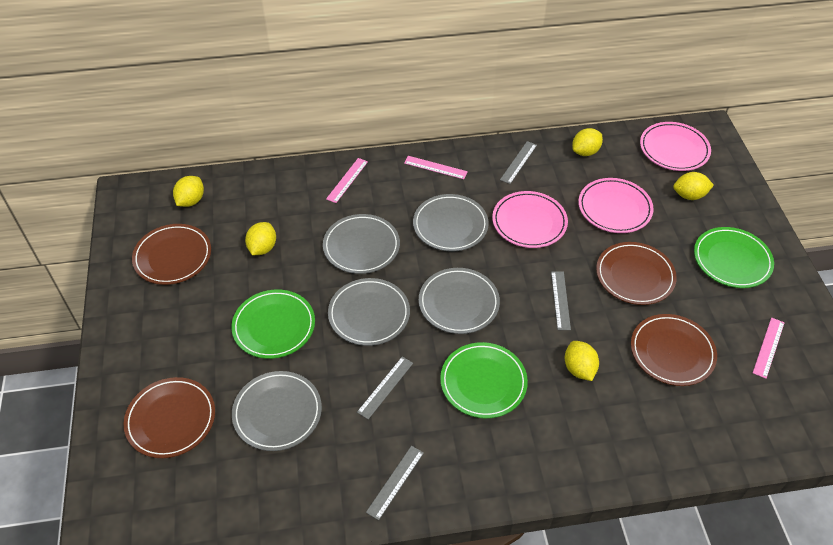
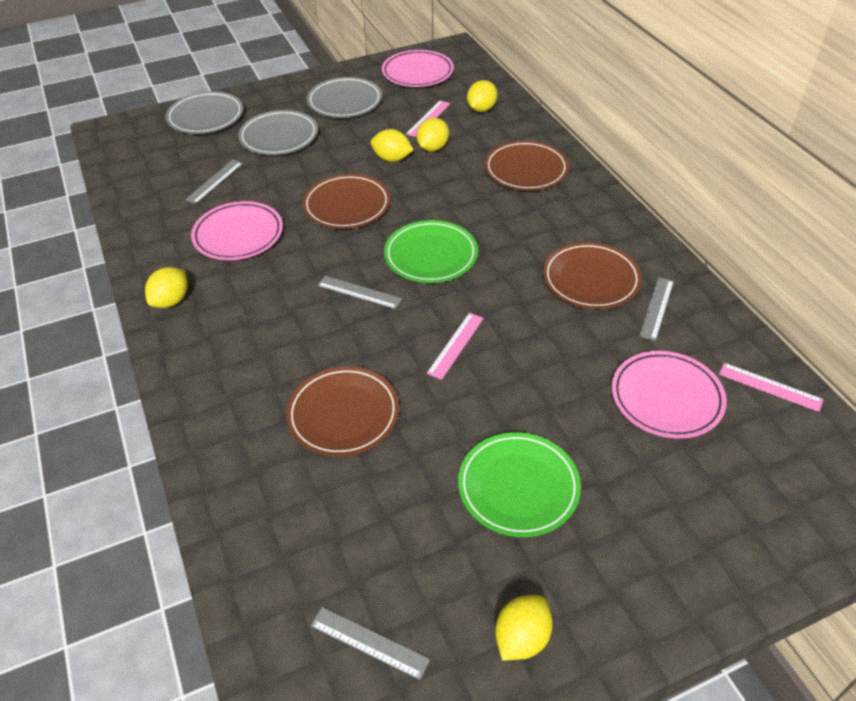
green plate: 3 -> 2
grey plate: 5 -> 3

